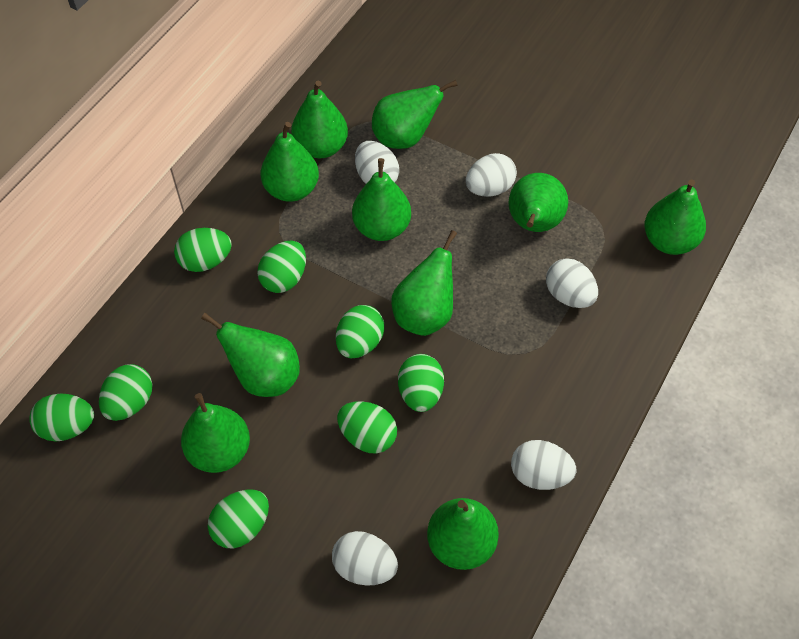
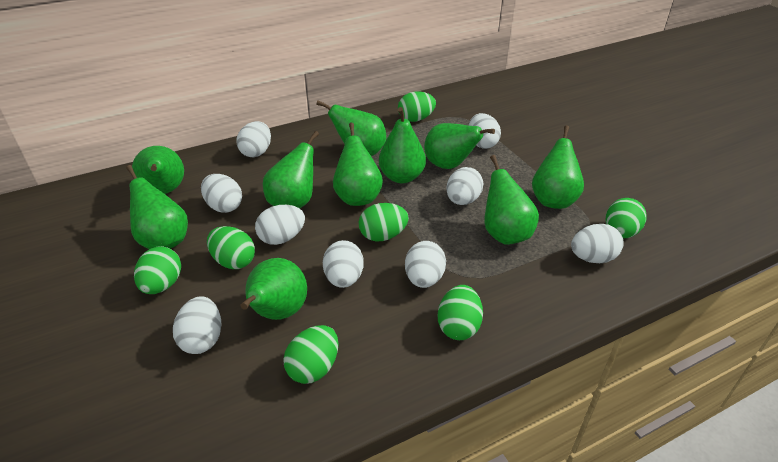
green egg: 8 -> 7
white egg: 5 -> 9

